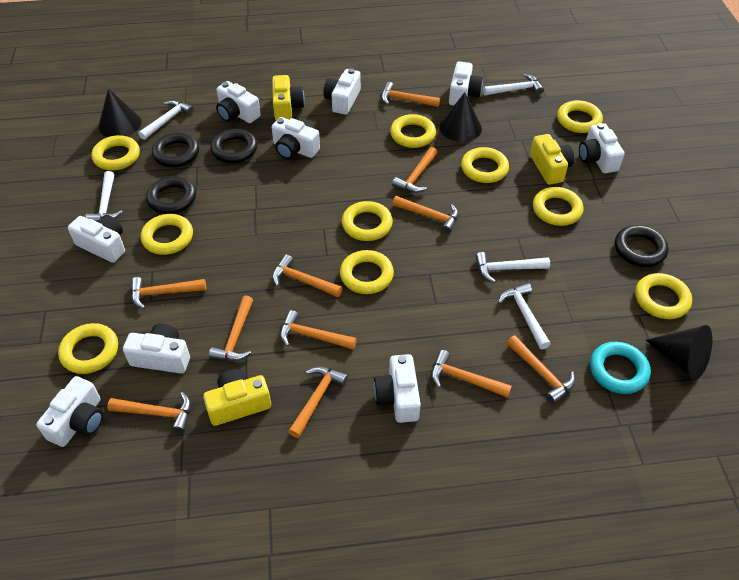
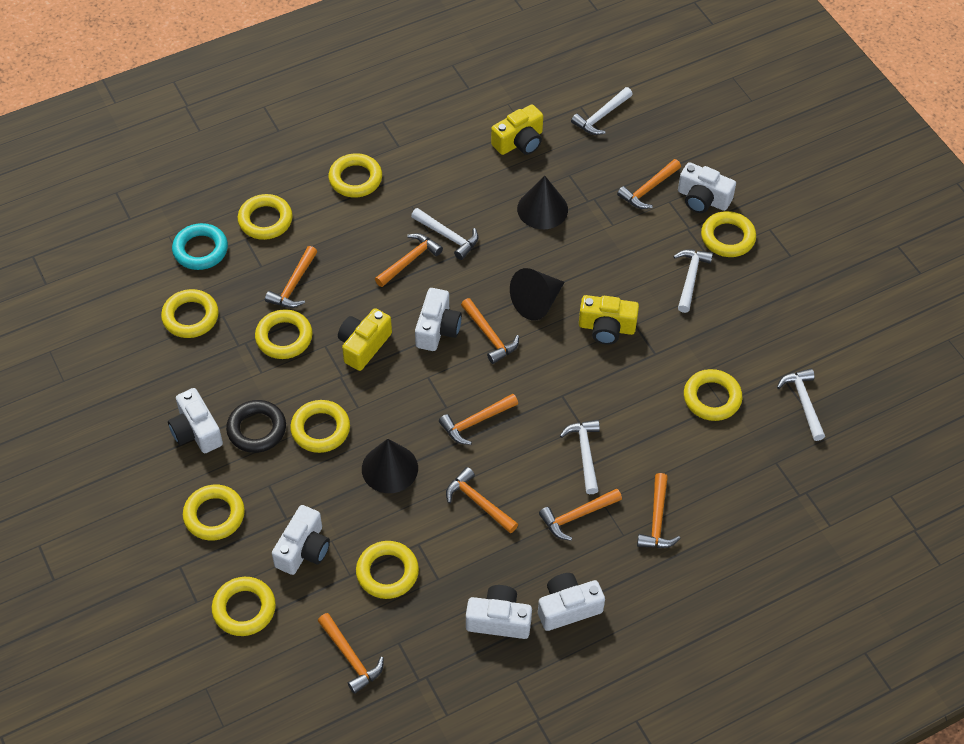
black ring: 4 -> 1
orange hammer: 11 -> 9
white camera: 9 -> 6

